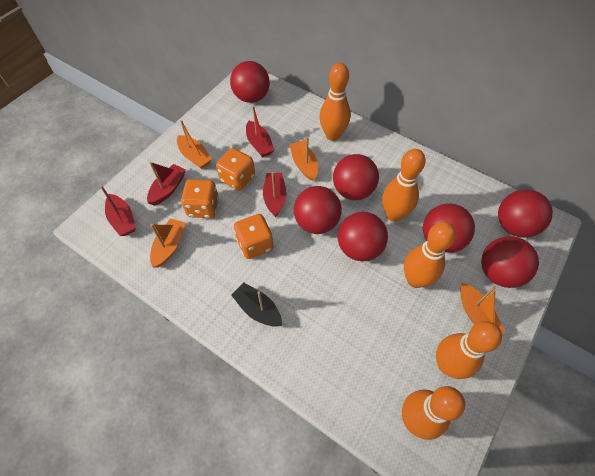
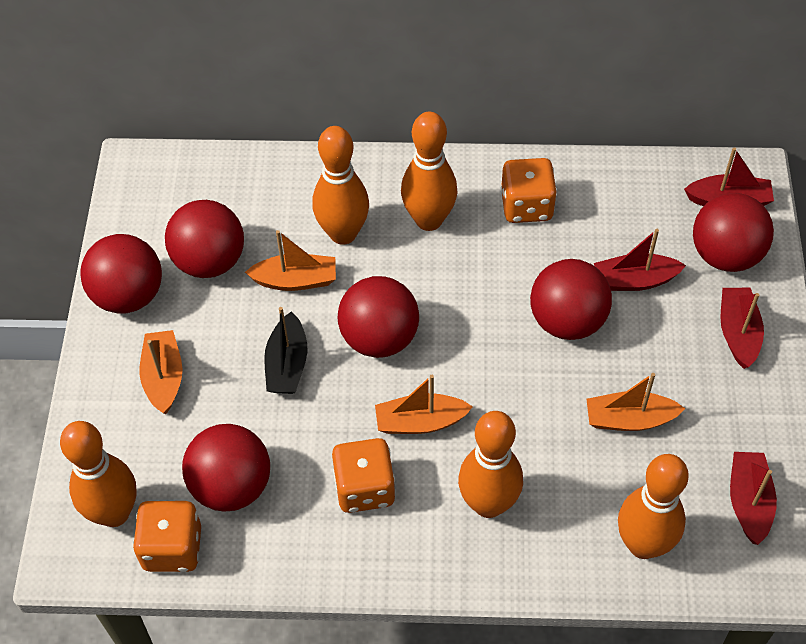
red ball: 7 -> 6

